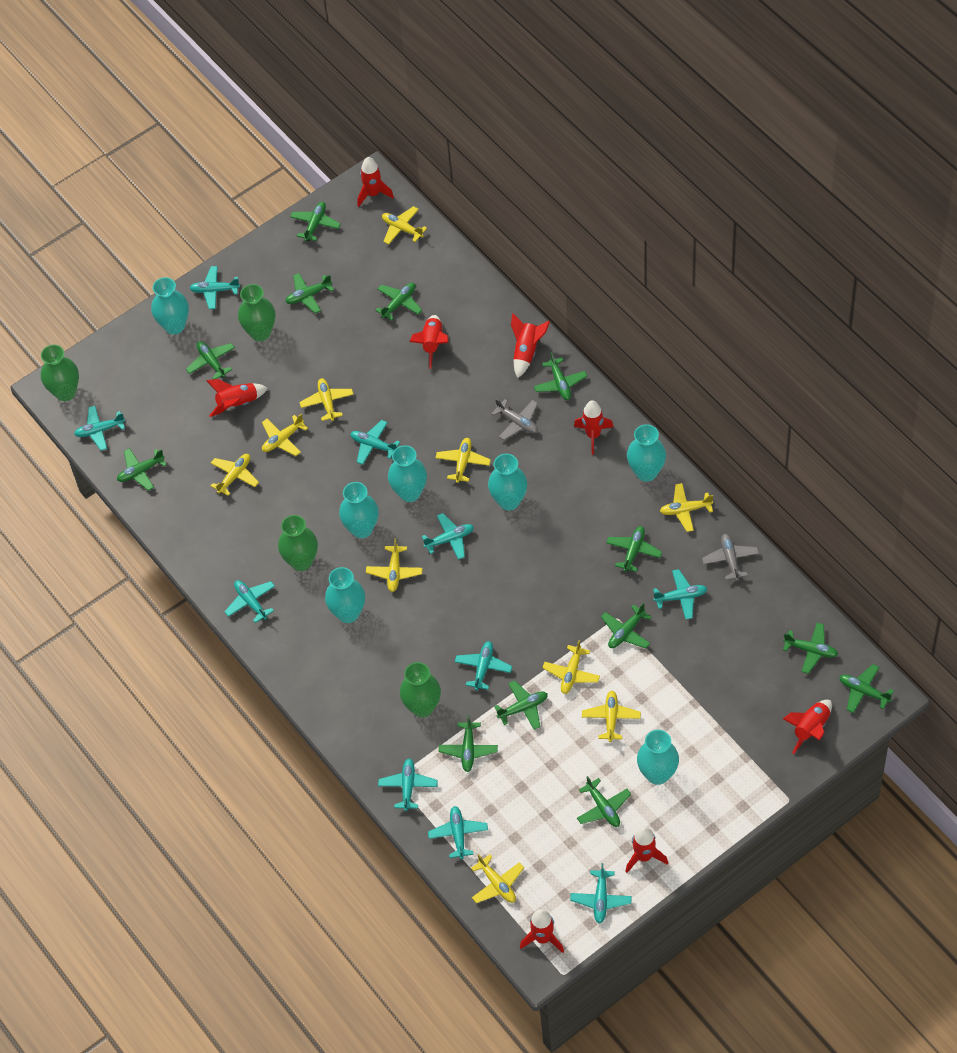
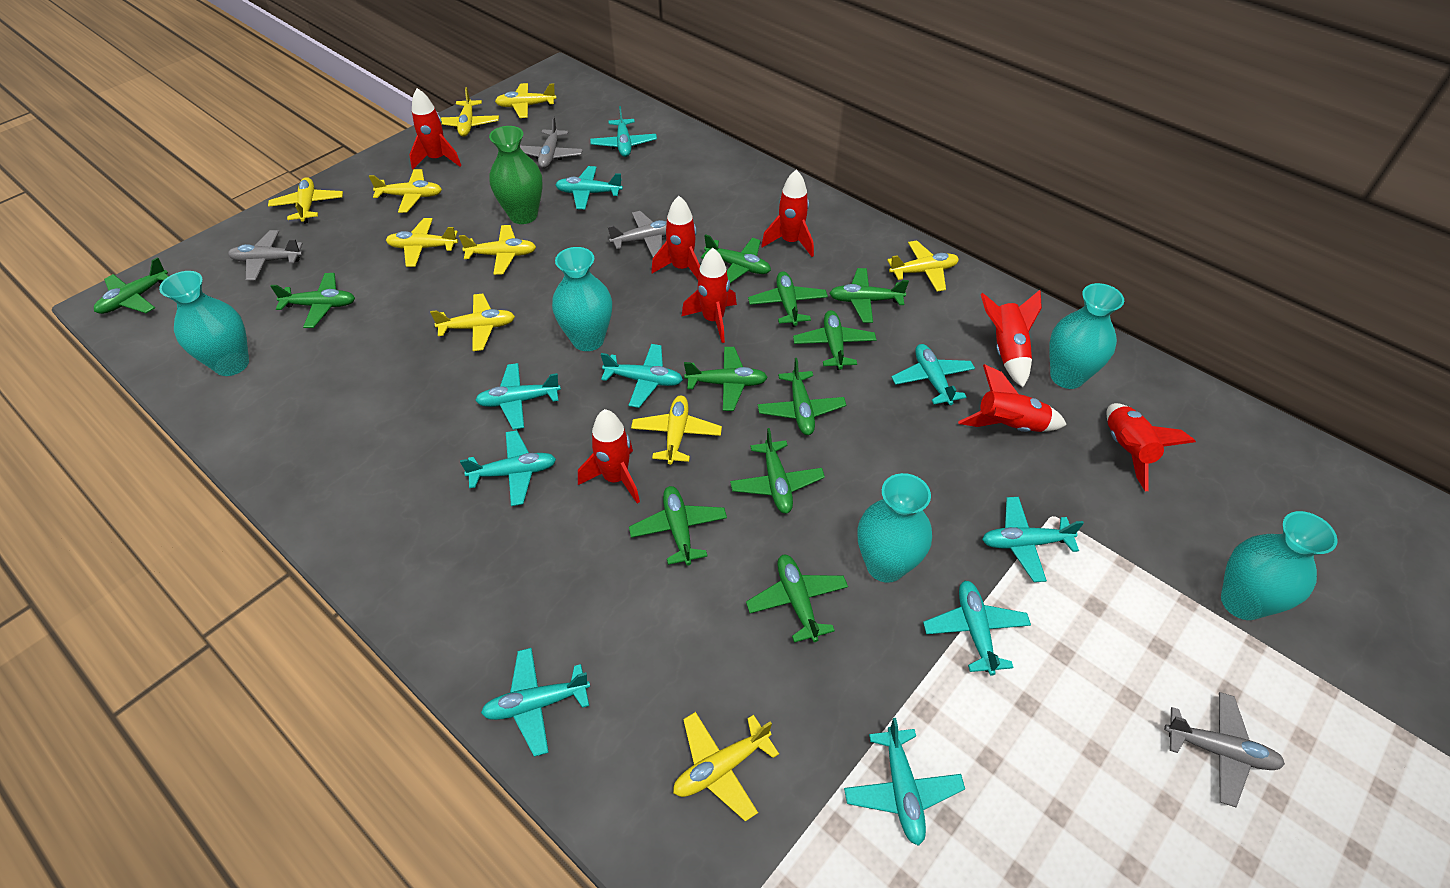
green plane: 13 -> 11
green vase: 4 -> 1
grey plane: 2 -> 4
turquoise vase: 7 -> 5

